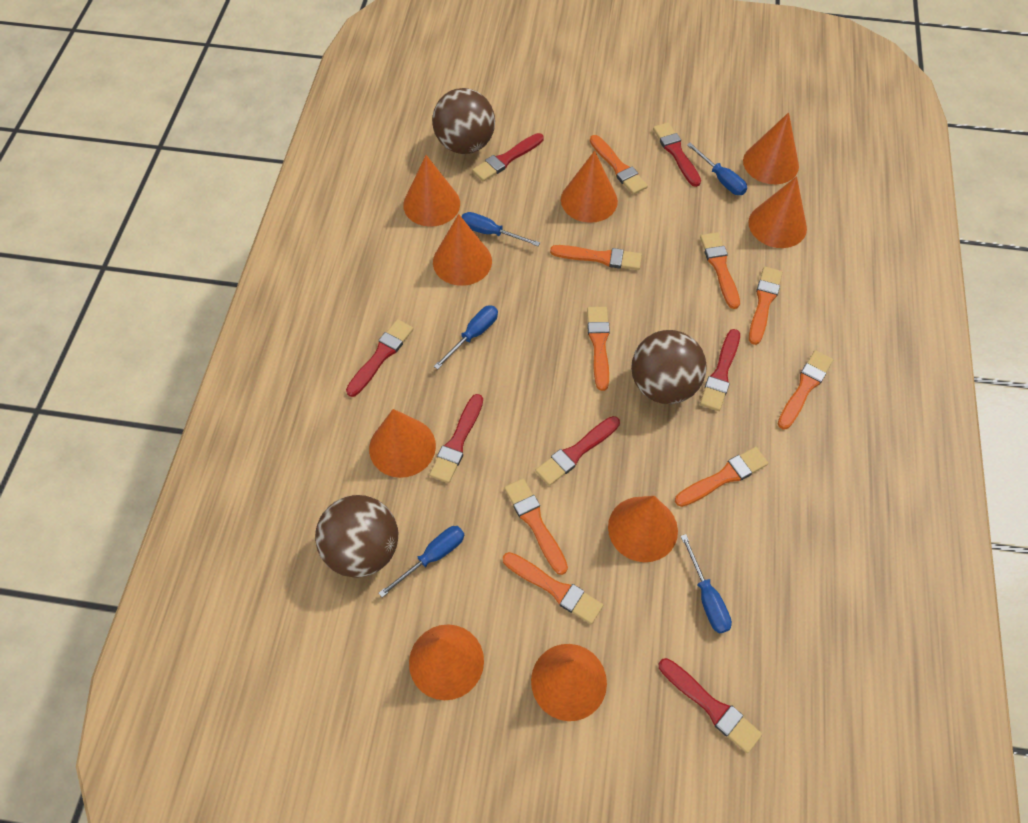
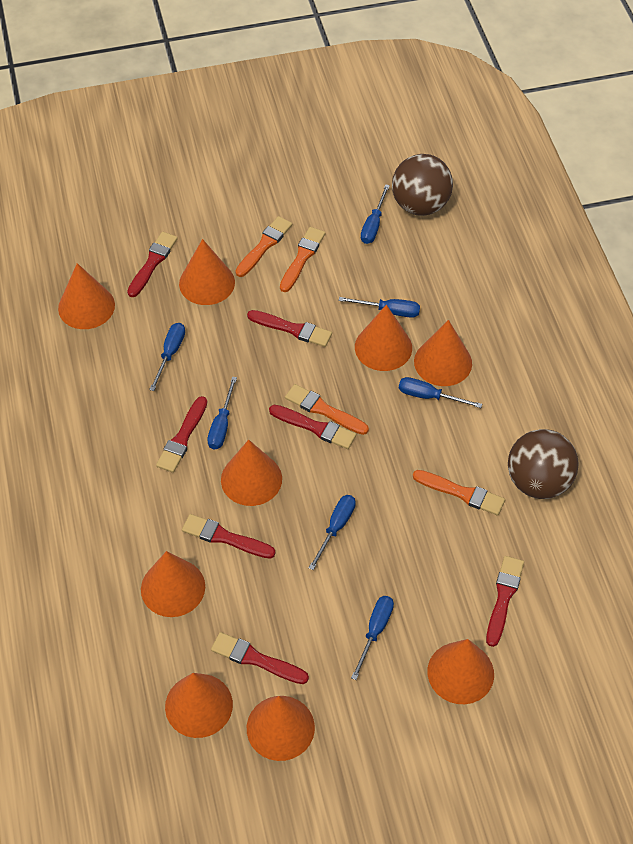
blue screwdriver: 5 -> 7
brown ball: 3 -> 2
orange brush: 9 -> 4

